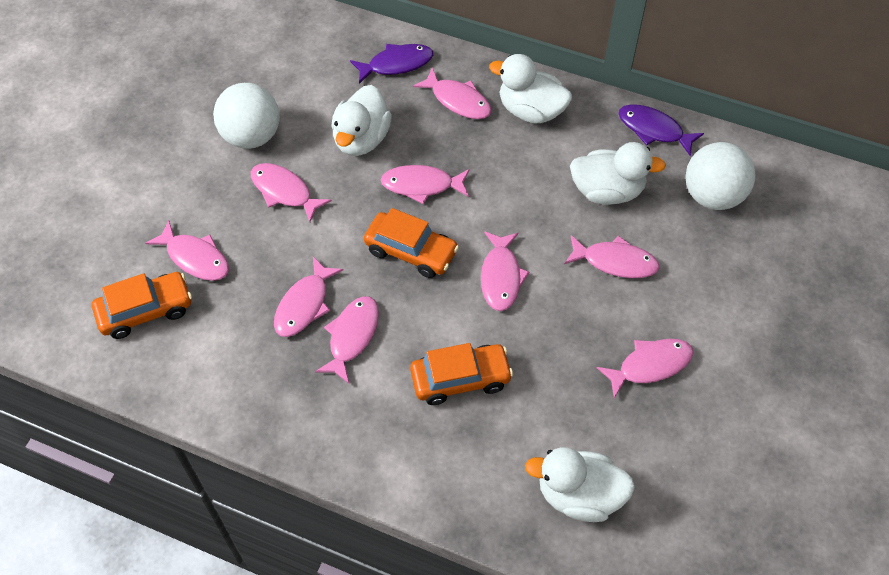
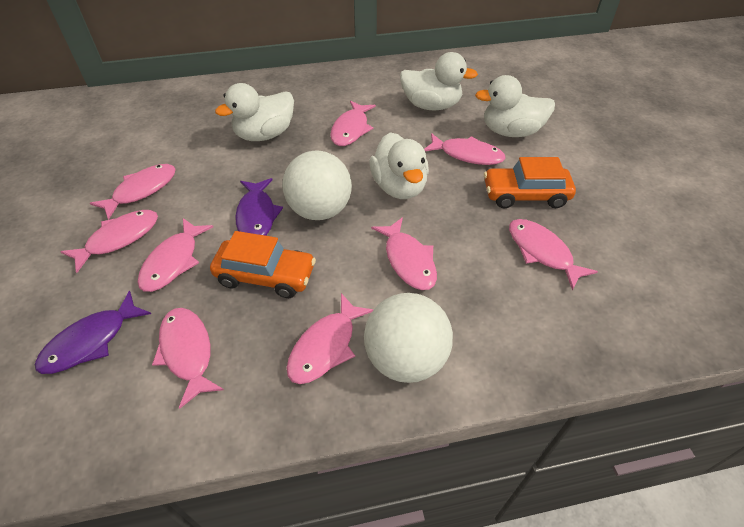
orange car: 3 -> 2

